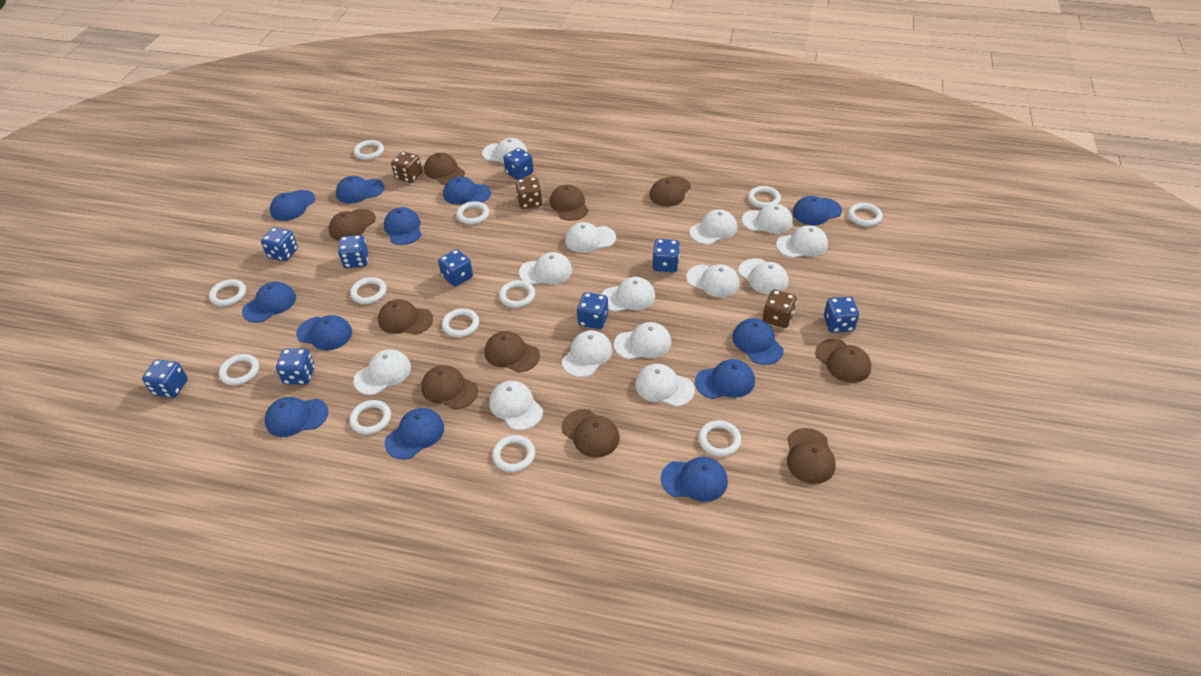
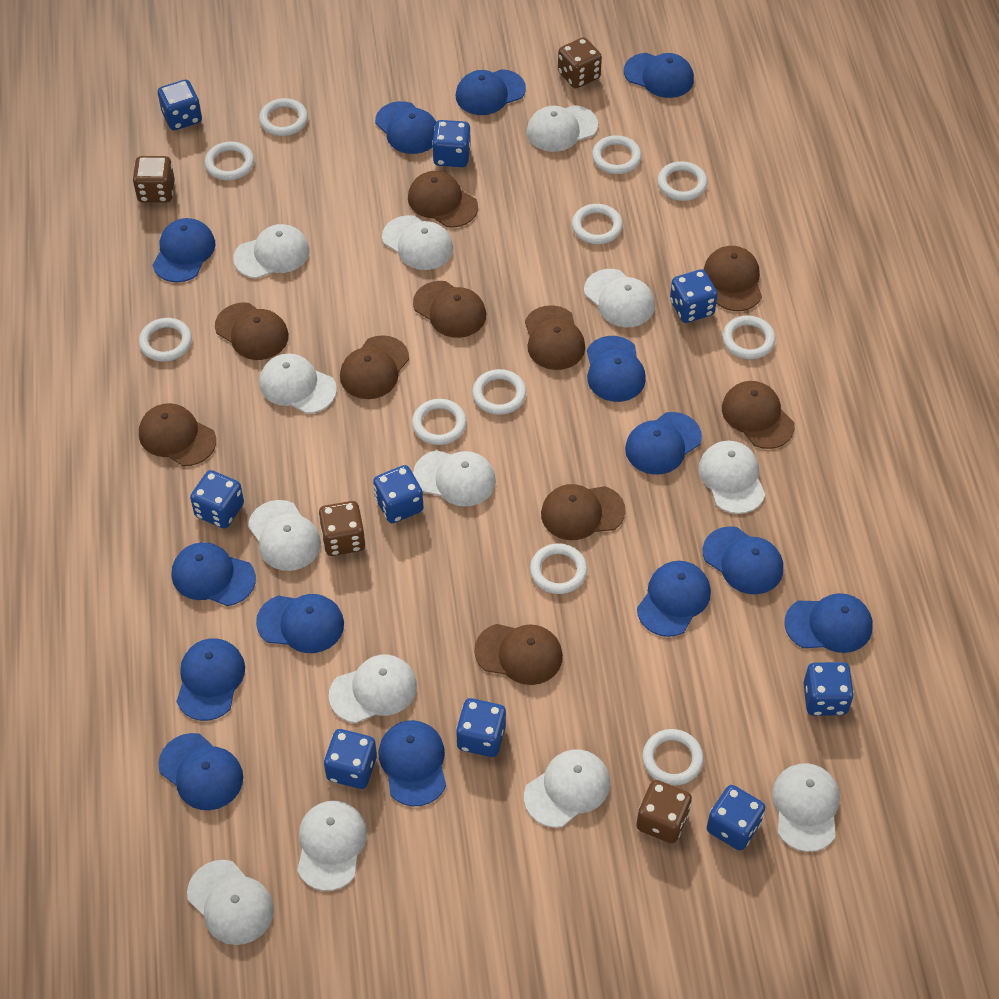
blue cap: 12 -> 14
brown dice: 3 -> 4
white cap: 14 -> 13
white ring: 12 -> 11

